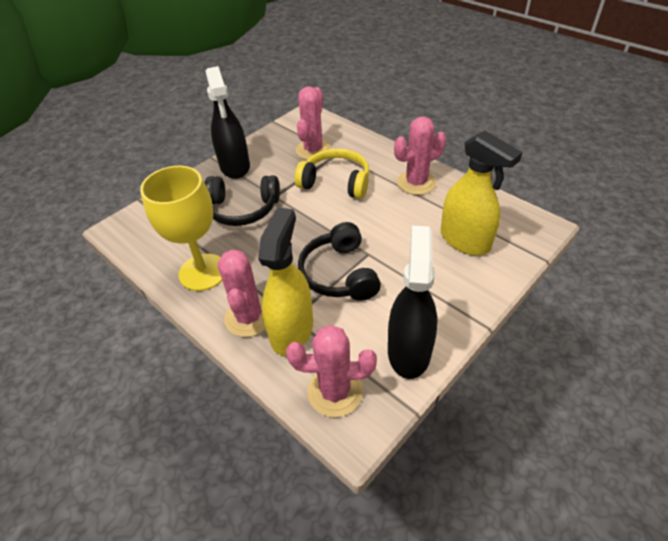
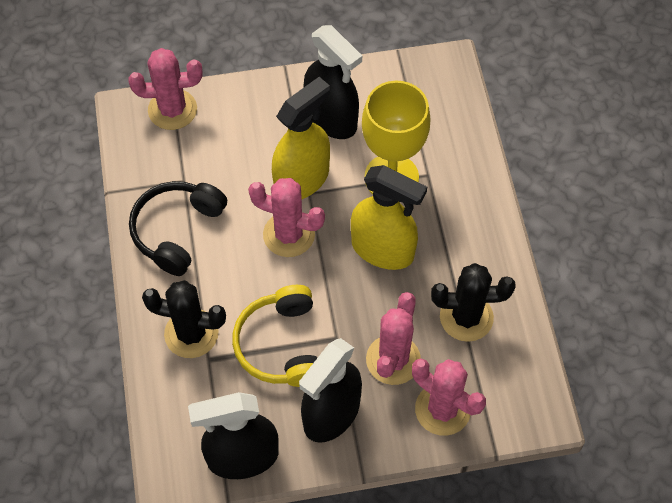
black cactus: 0 -> 2
black headphones: 2 -> 1
black spray bottle: 2 -> 3

